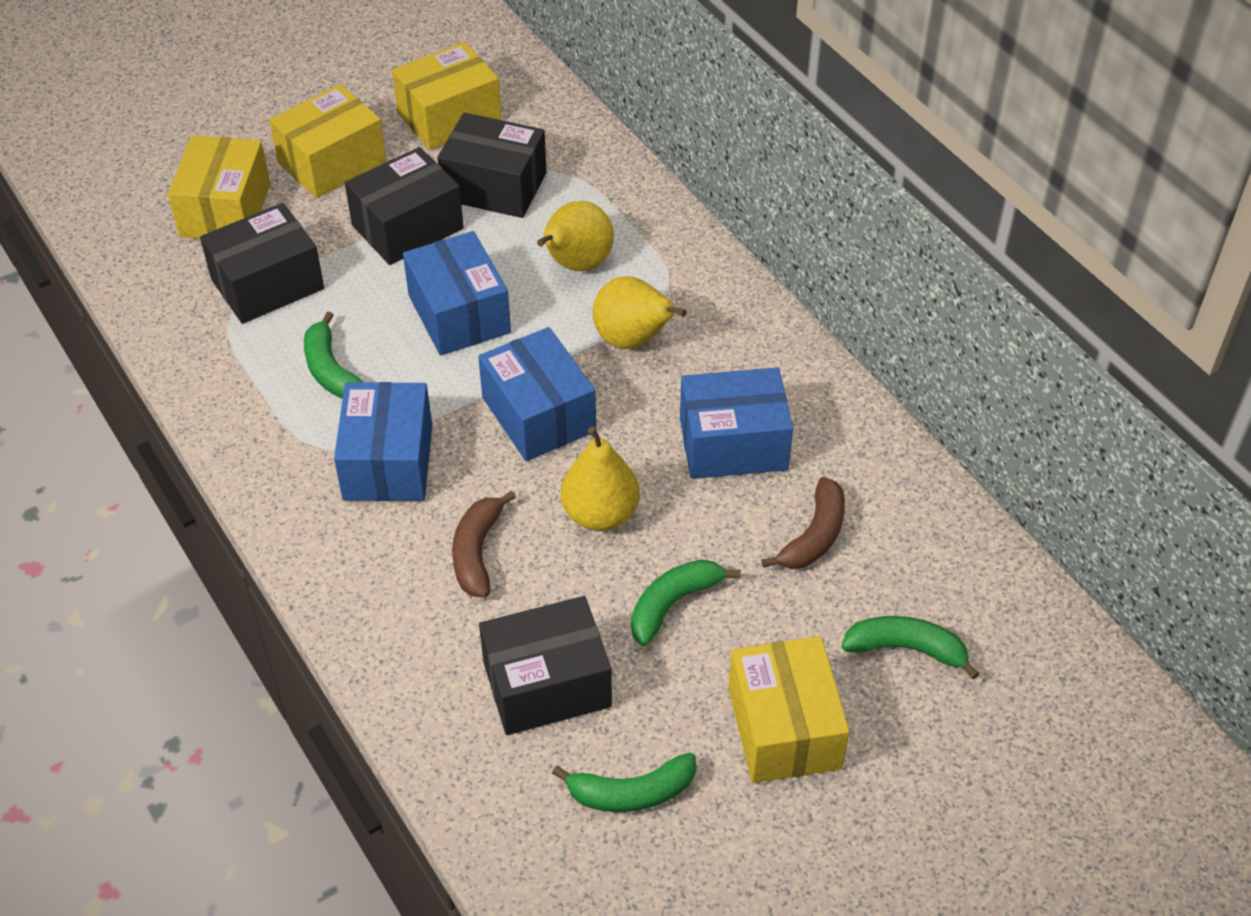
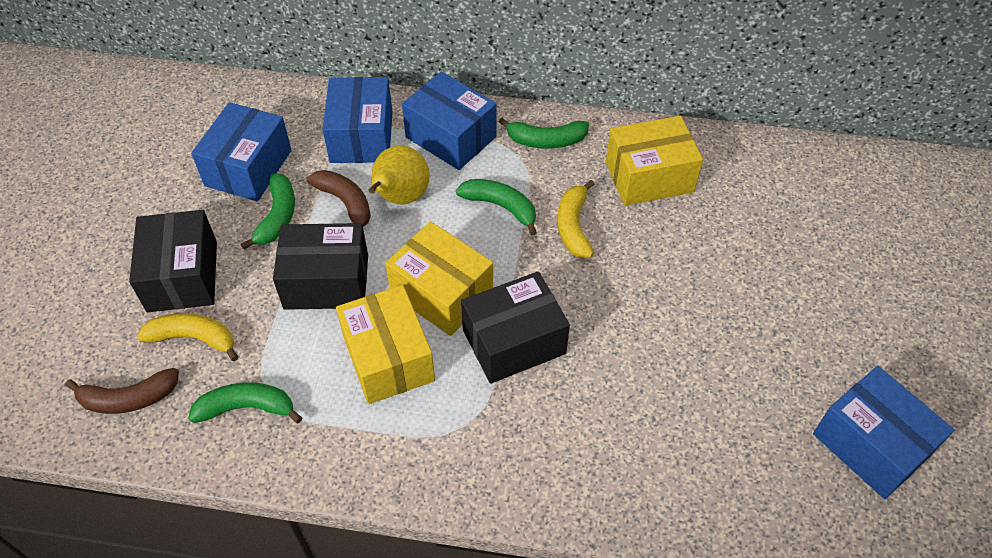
black box: 4 -> 3
yellow banana: 0 -> 2
yellow box: 4 -> 3
yellow pear: 3 -> 1

